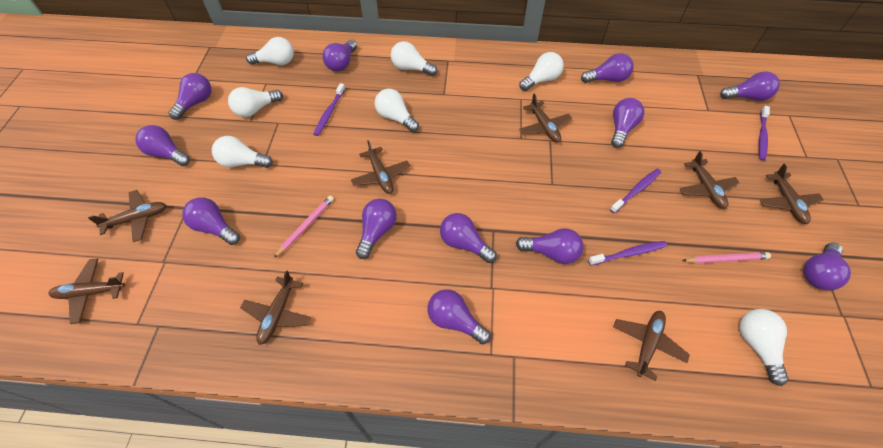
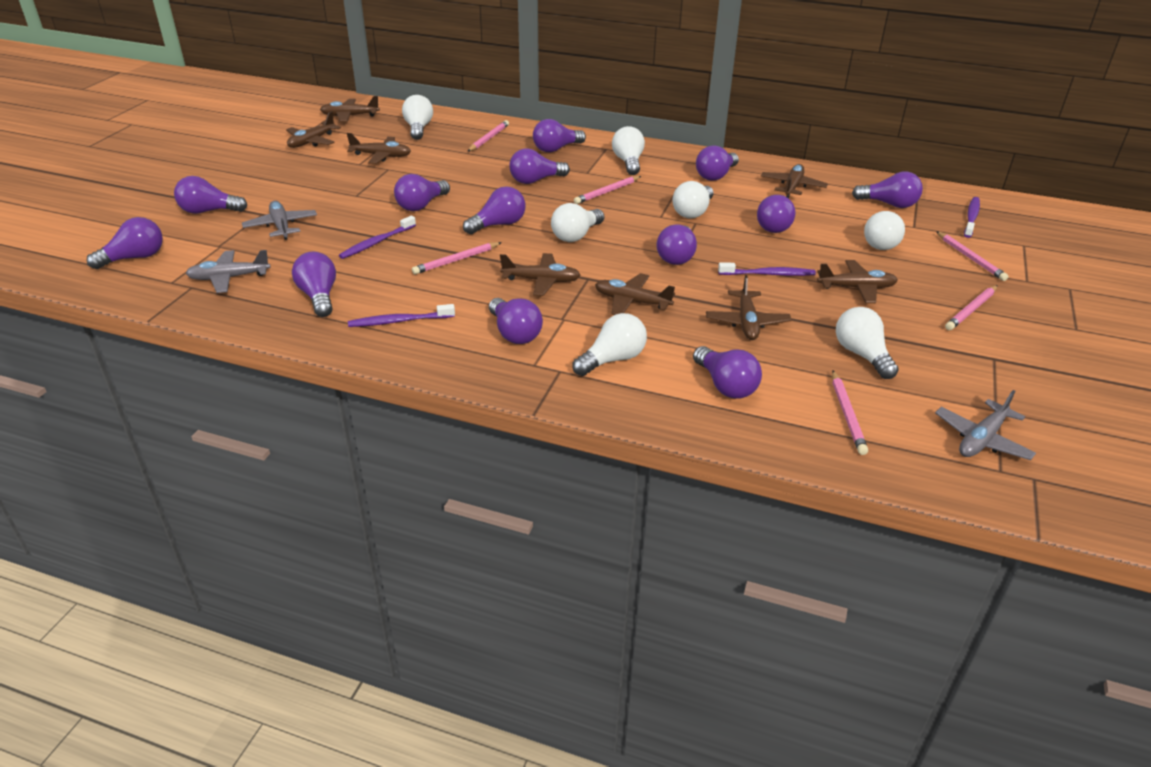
grey plane: 0 -> 3
pink pencil: 2 -> 6
purple light bulb: 12 -> 13

